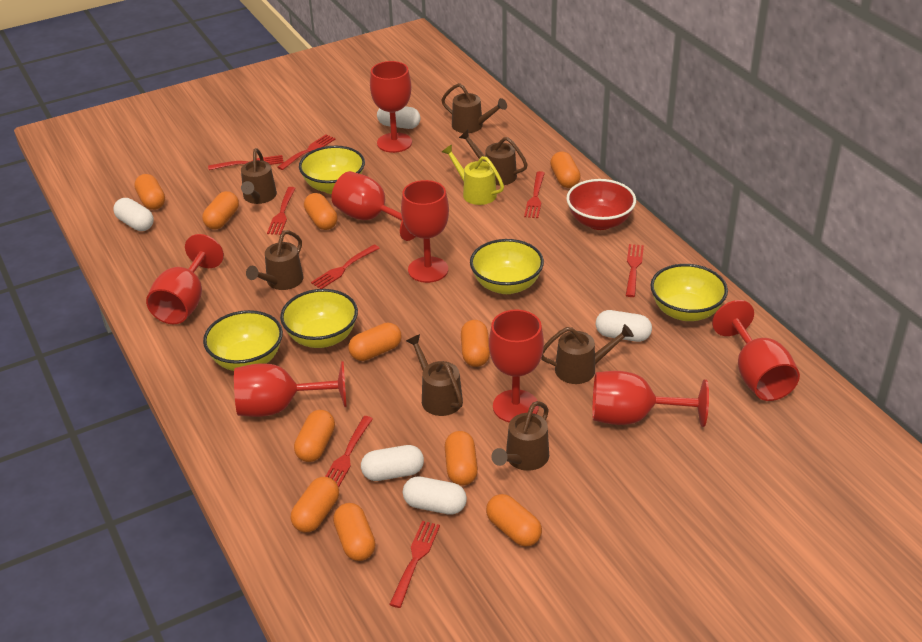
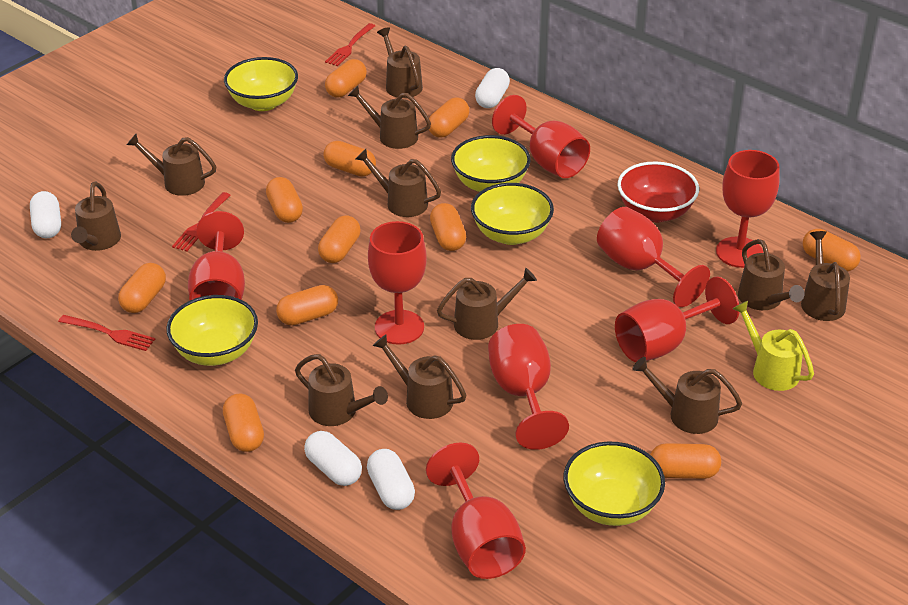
brown watering can: 7 -> 11
red fork: 8 -> 3
white capsule: 5 -> 4

